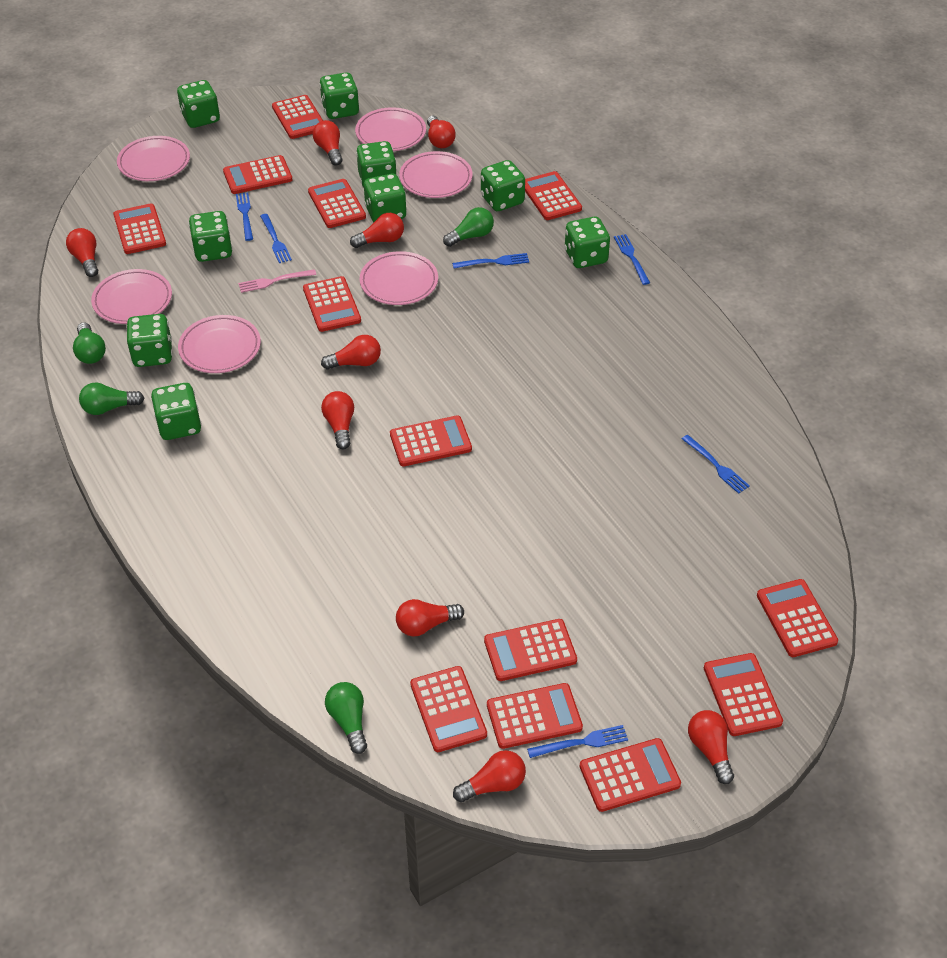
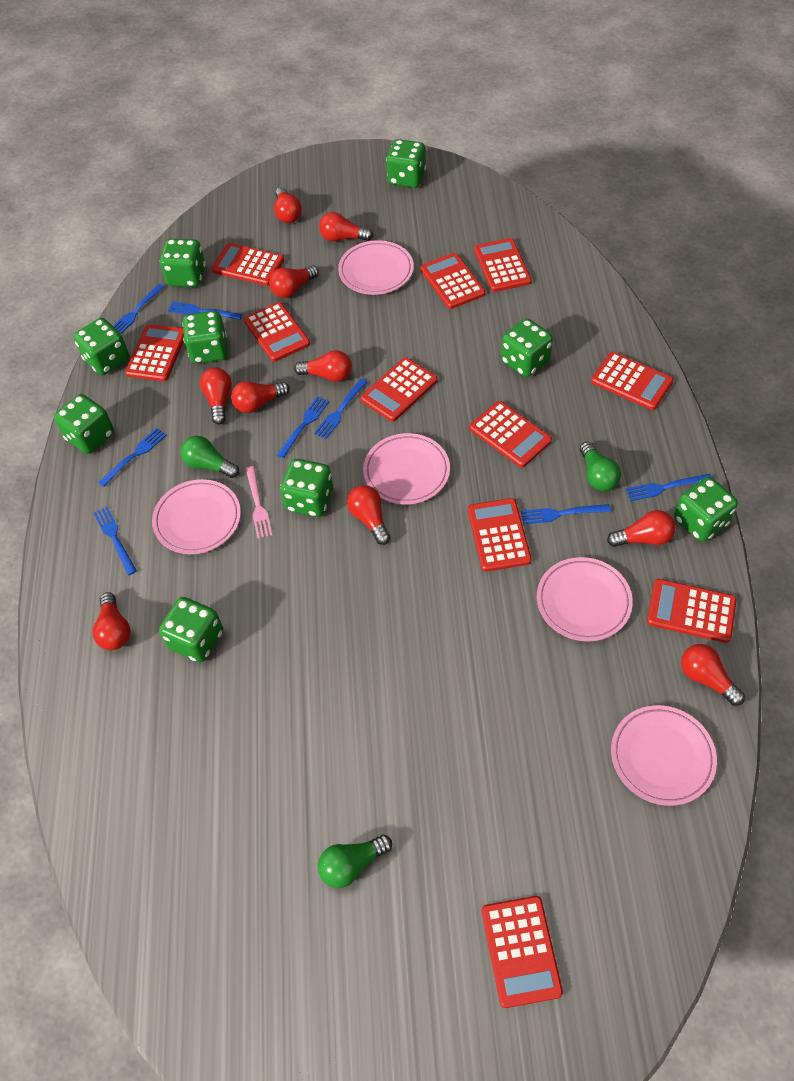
blue fork: 6 -> 8
green light bulb: 4 -> 3
pink plate: 6 -> 5
red calculator: 13 -> 11
red light bulb: 9 -> 10

